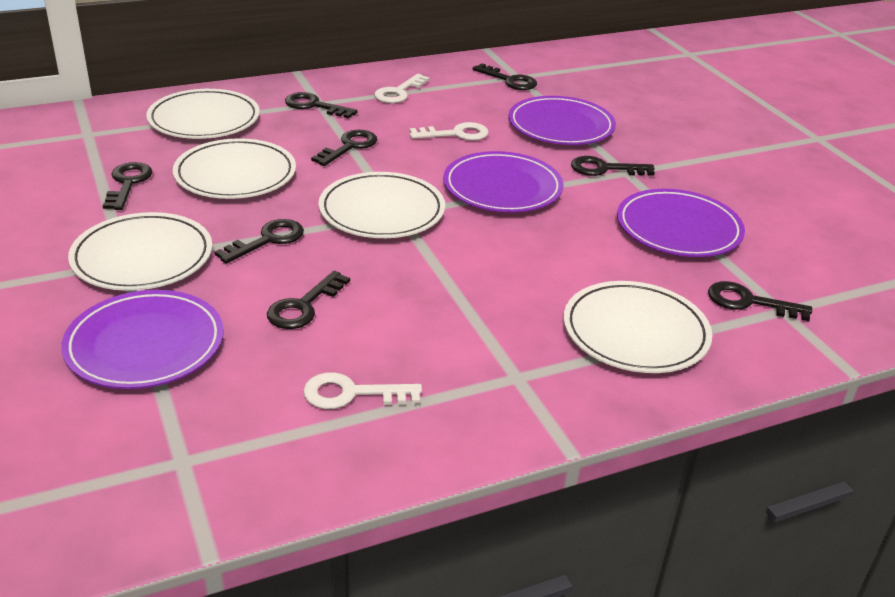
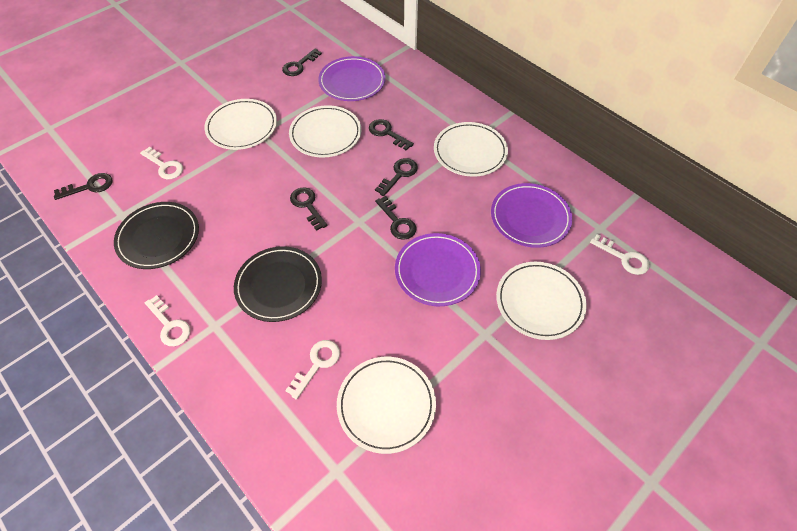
black key: 8 -> 6
black plate: 0 -> 2
purple plate: 4 -> 3
white key: 3 -> 4

